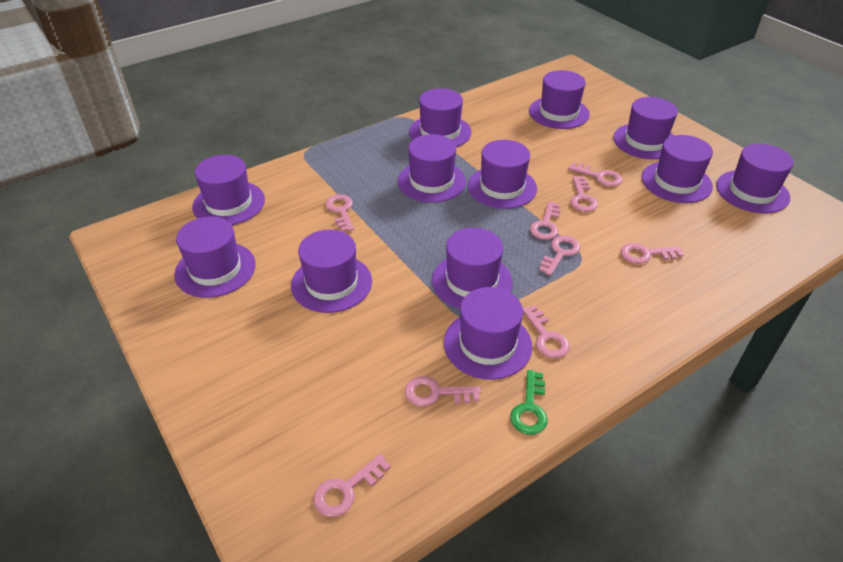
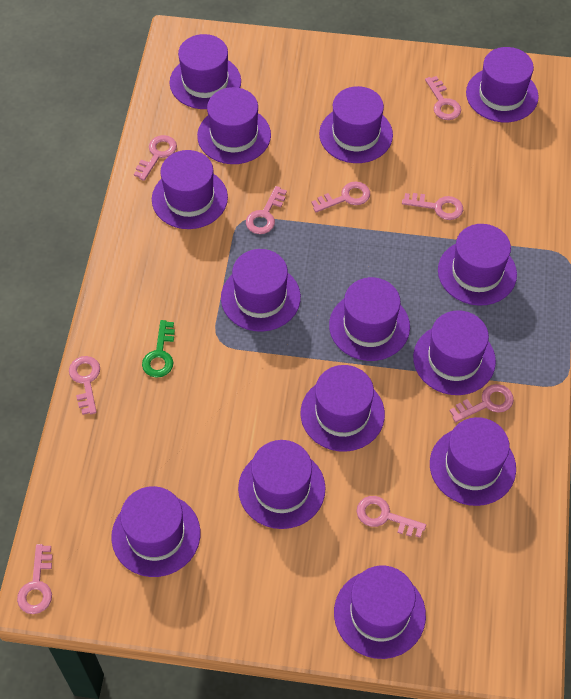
purple hat: 12 -> 14

